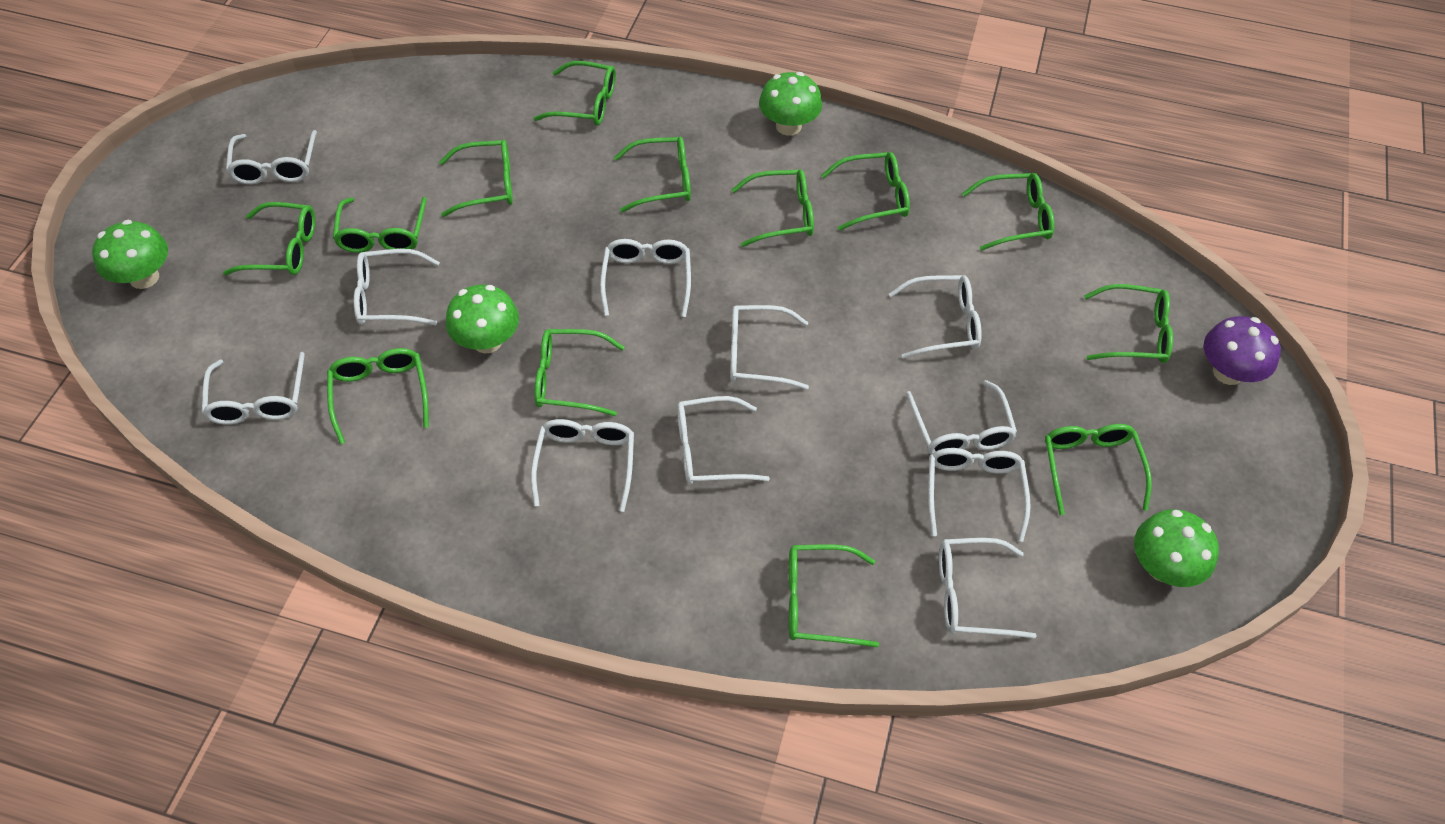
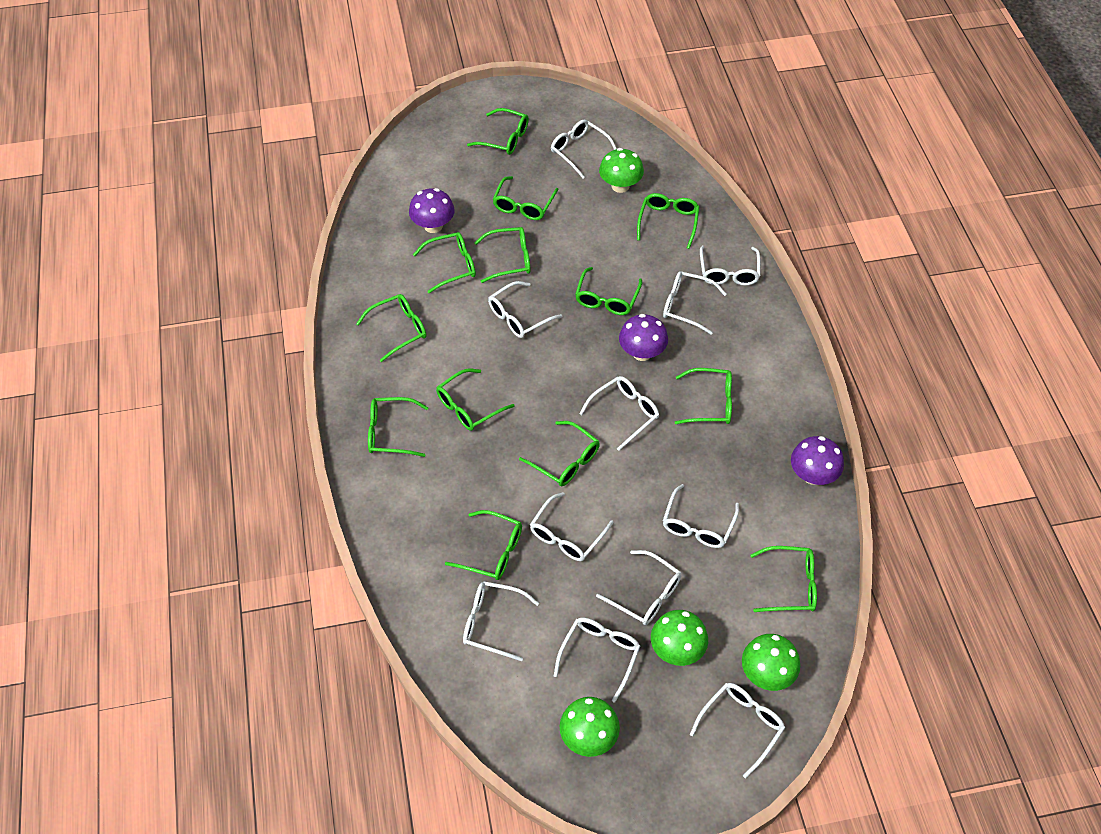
purple mushroom: 1 -> 3

